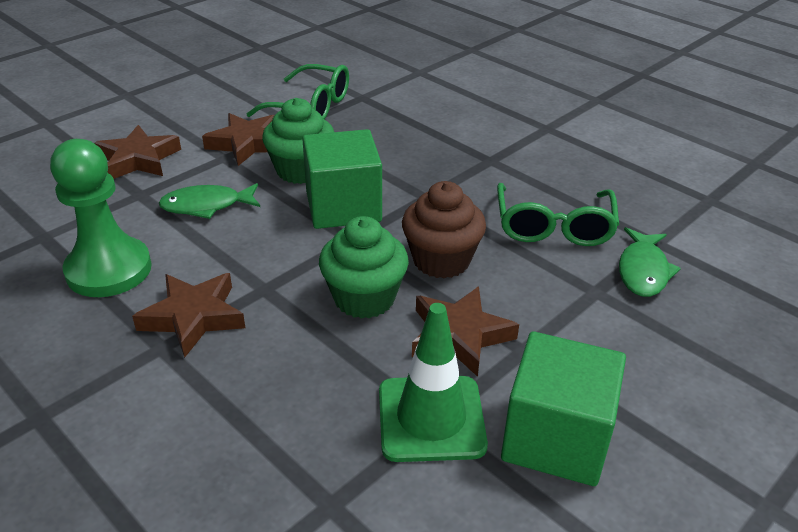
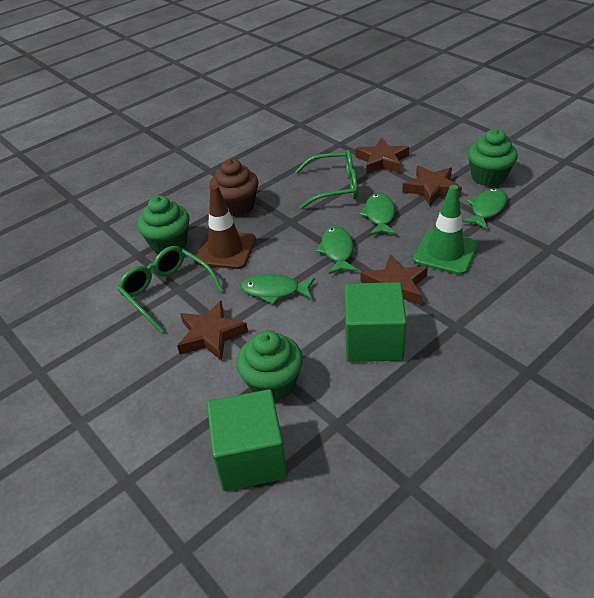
brown traffic cone: 0 -> 1
green cupcake: 2 -> 3
green fish: 2 -> 4
green pawn: 1 -> 0

